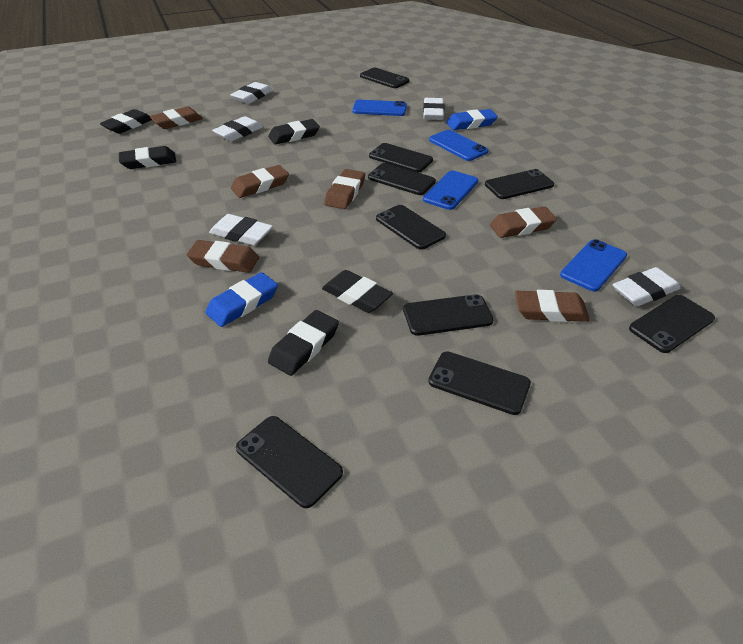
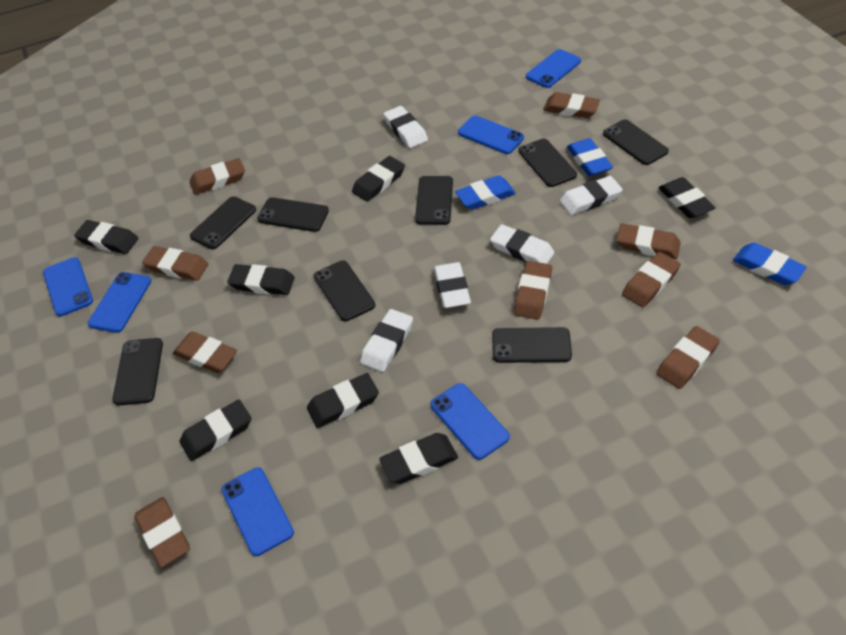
black eraser: 5 -> 7
black phone: 9 -> 8
blue eraser: 2 -> 3
blue phone: 4 -> 6
brown eraser: 6 -> 9

